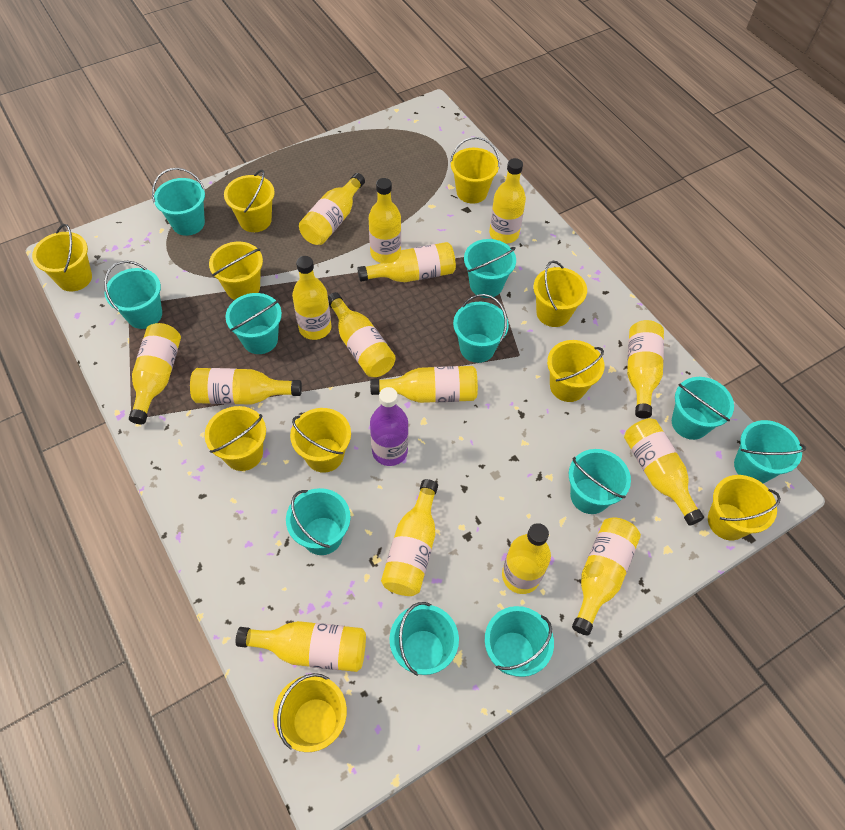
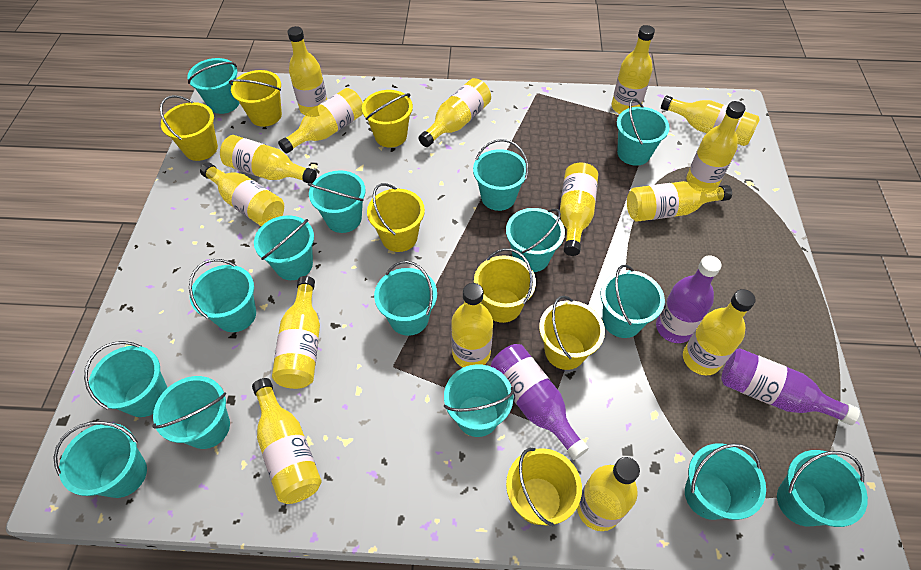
purple bottle: 1 -> 3
turquoise bucket: 11 -> 15
yellow bucket: 10 -> 7

